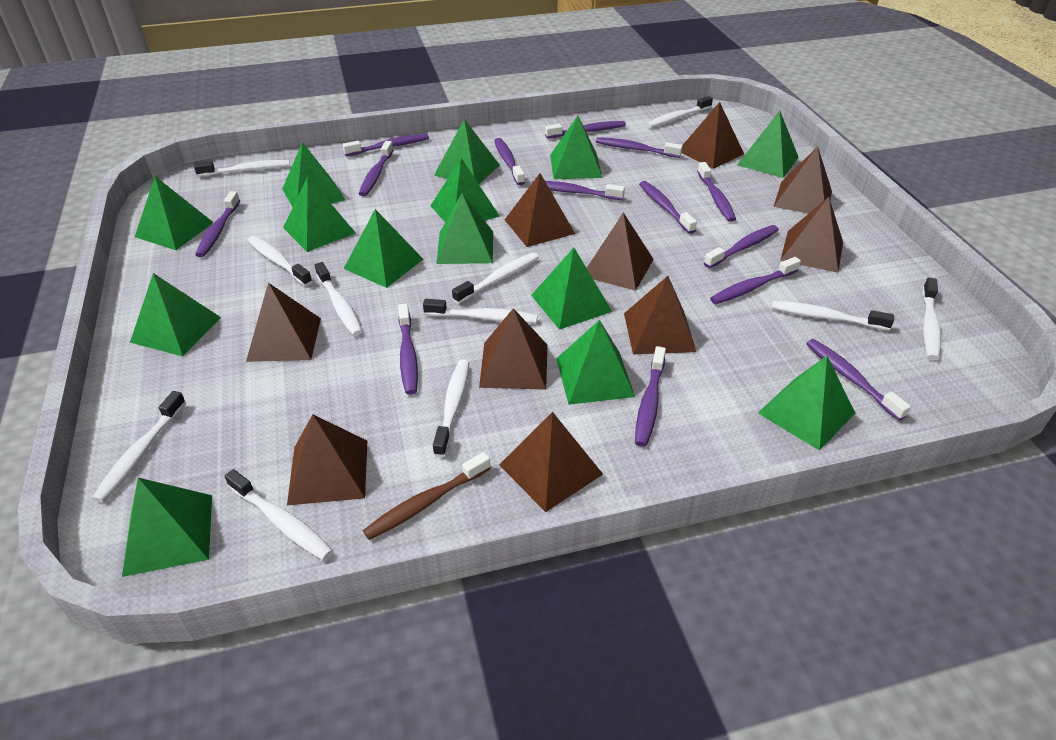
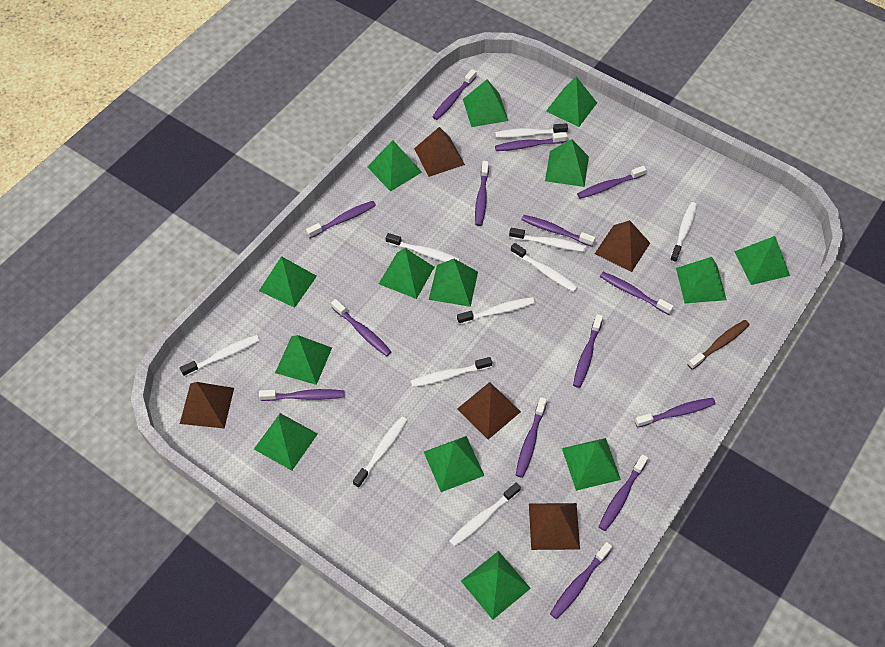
brown pyramid: 10 -> 5
white toothbrush: 11 -> 10

